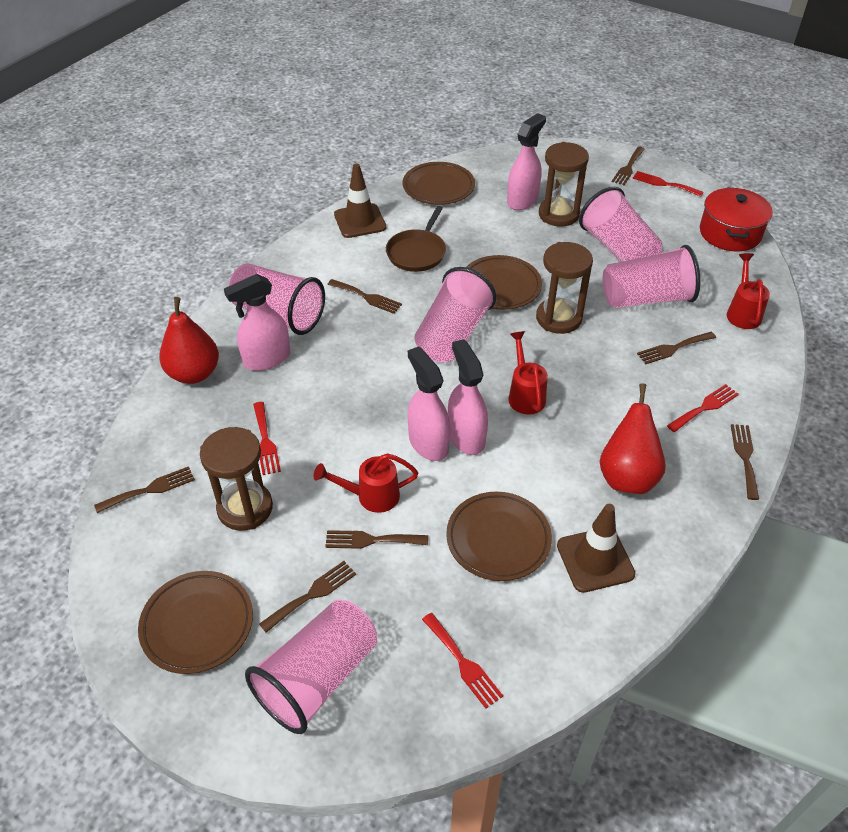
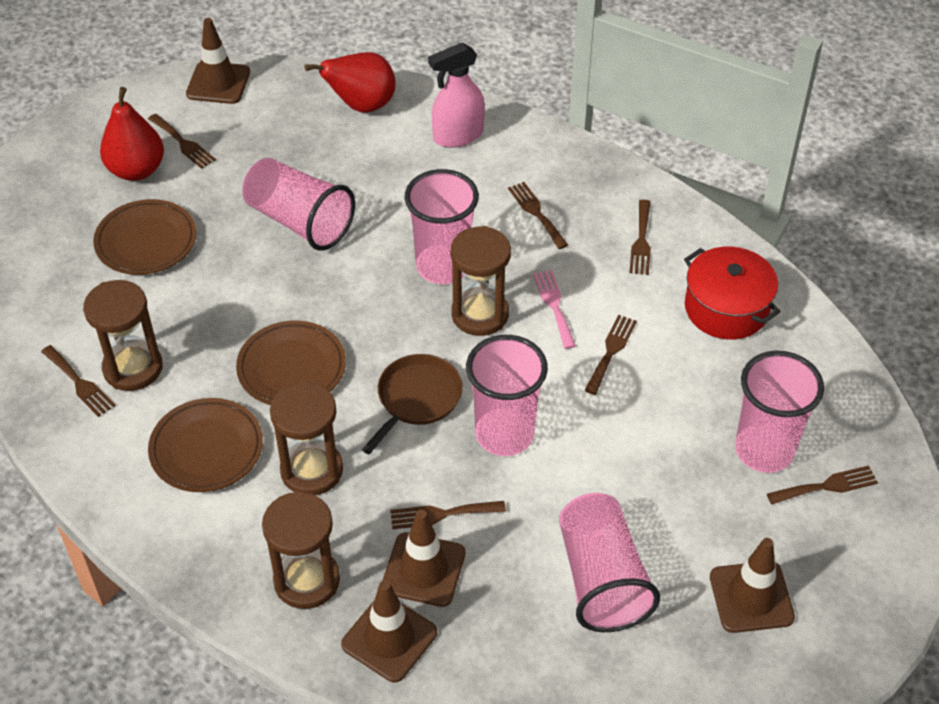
brown hourglass: 3 -> 4
brown plate: 4 -> 3
brown traffic cone: 2 -> 4
pink fork: 0 -> 1
pink spray bottle: 4 -> 1
red fork: 4 -> 0
red watering can: 3 -> 0

